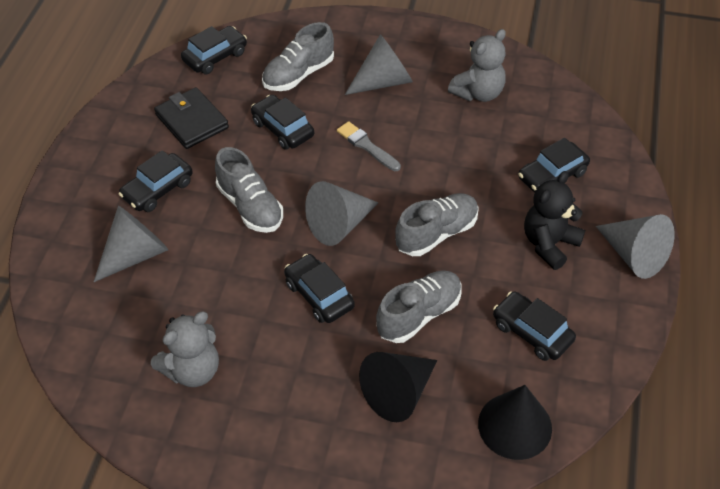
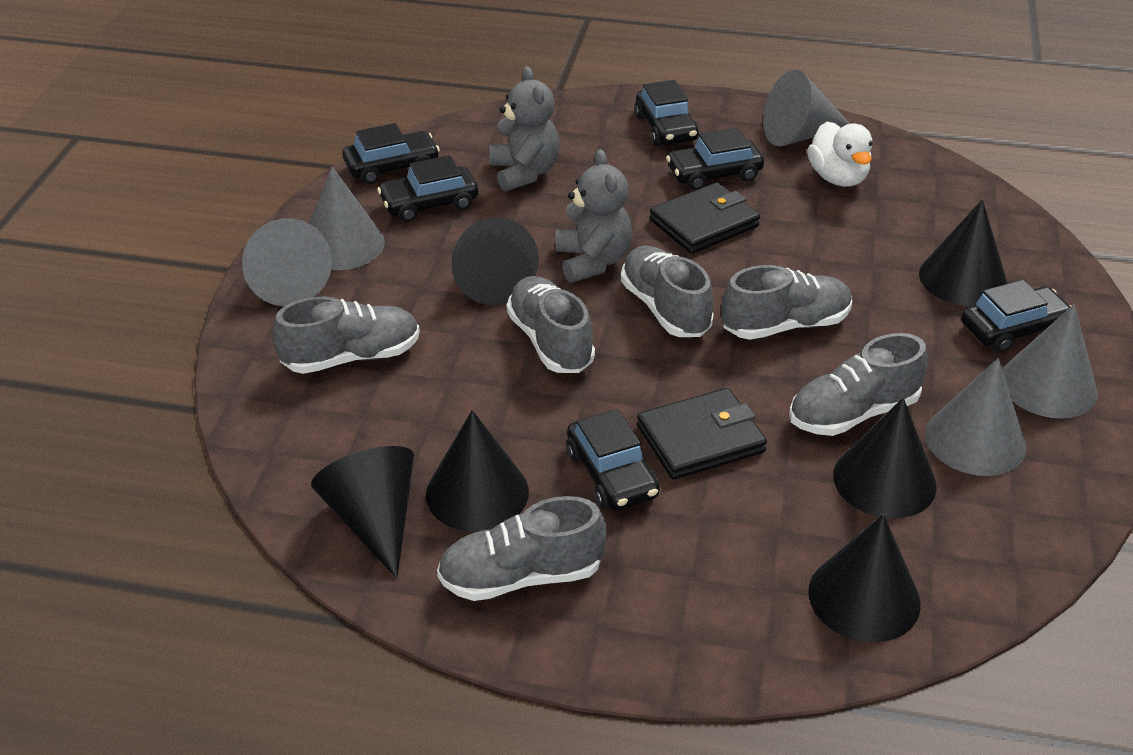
black cone: 2 -> 6
black teddy bear: 1 -> 0
black wallet: 1 -> 2
grey brush: 1 -> 0
grey cone: 4 -> 5
grey shoe: 4 -> 6
white duck: 0 -> 1

